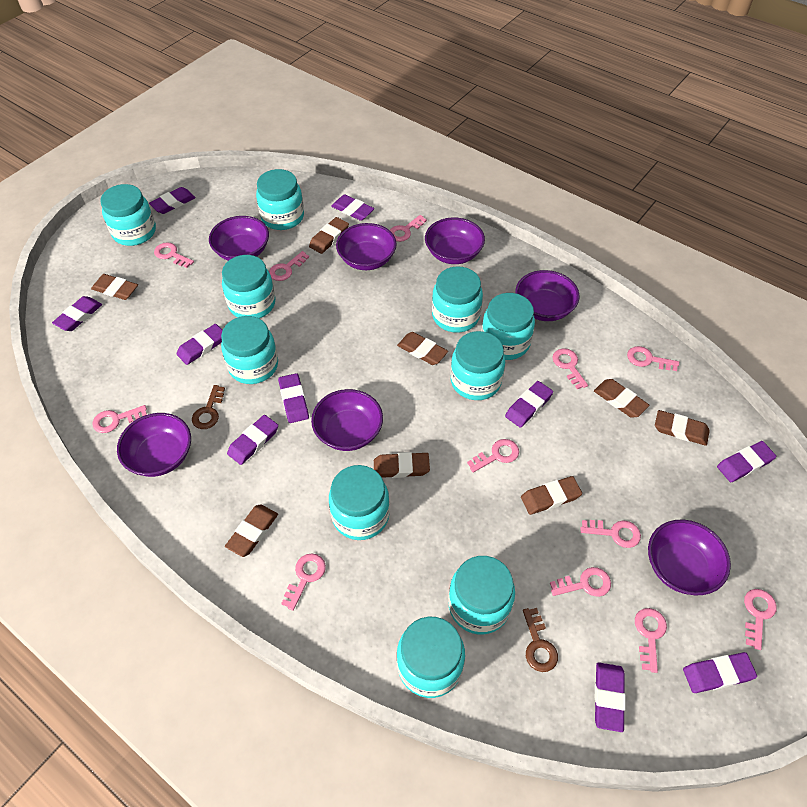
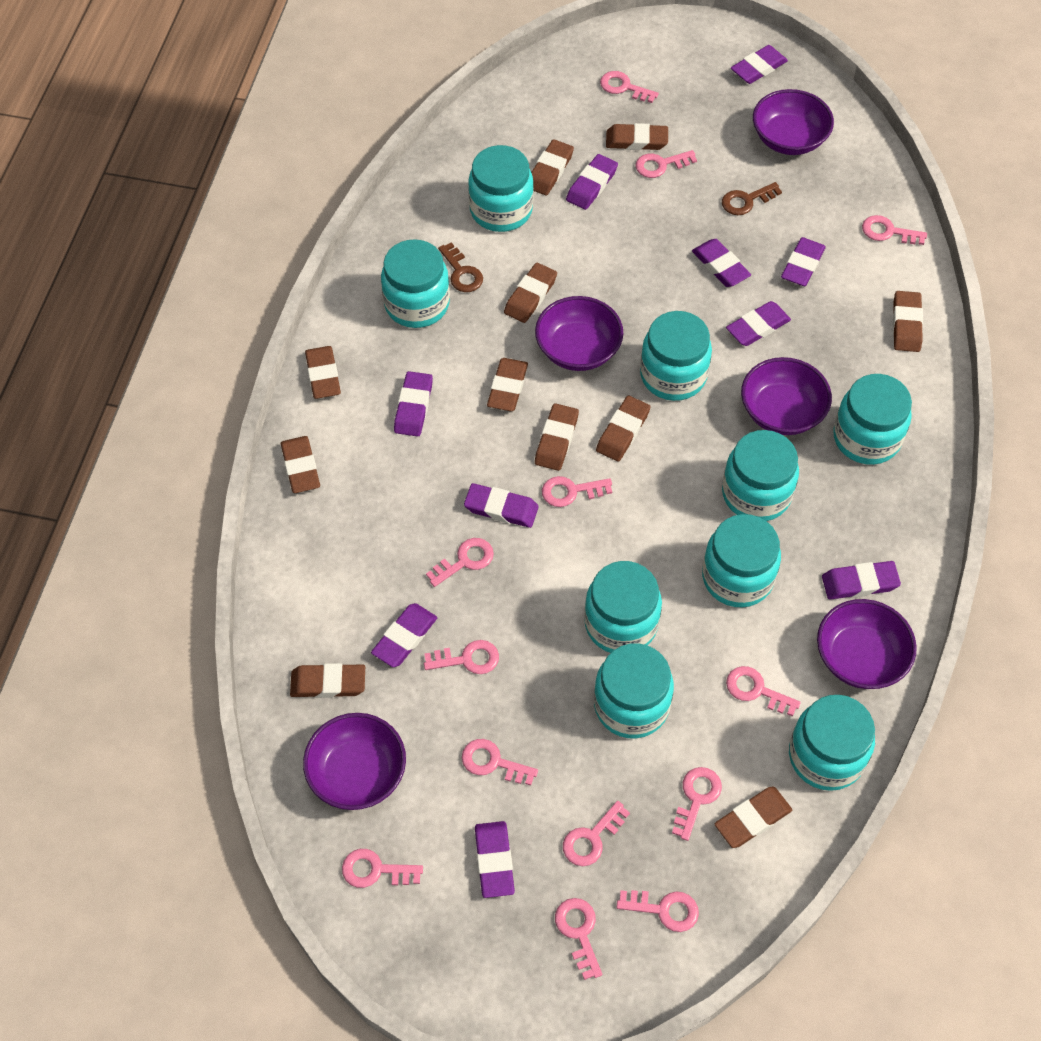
brown eraser: 8 -> 11
pink key: 12 -> 13
purple bowl: 7 -> 5
turquoise jar: 10 -> 9

